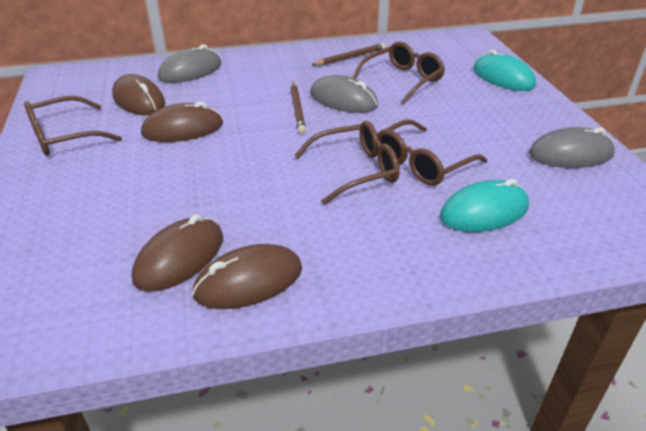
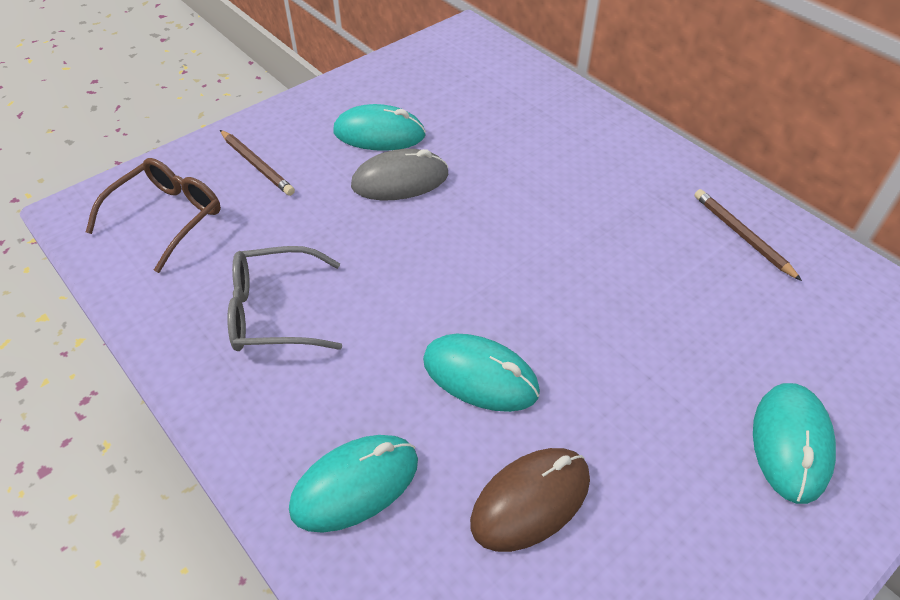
brown glasses: 4 -> 1
brown mouse: 4 -> 1
grey glasses: 0 -> 1
grey mouse: 3 -> 1
turquoise mouse: 2 -> 4

